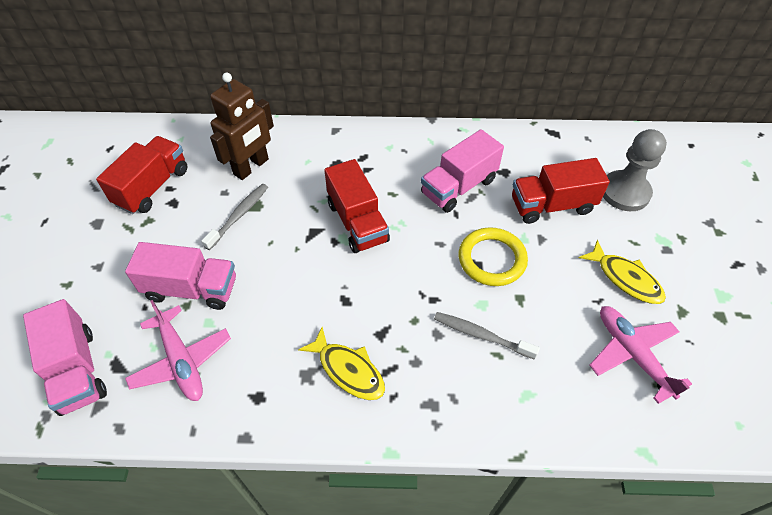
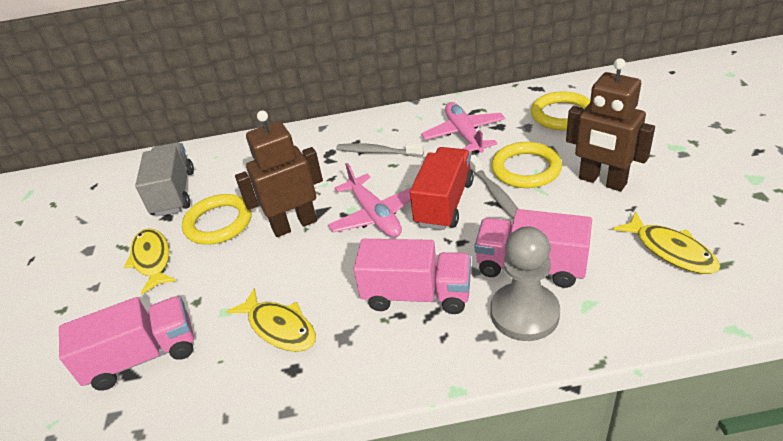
brown robot: 1 -> 2
grey truck: 0 -> 1
red truck: 3 -> 1
yellow fish: 2 -> 3
yellow ring: 1 -> 3

